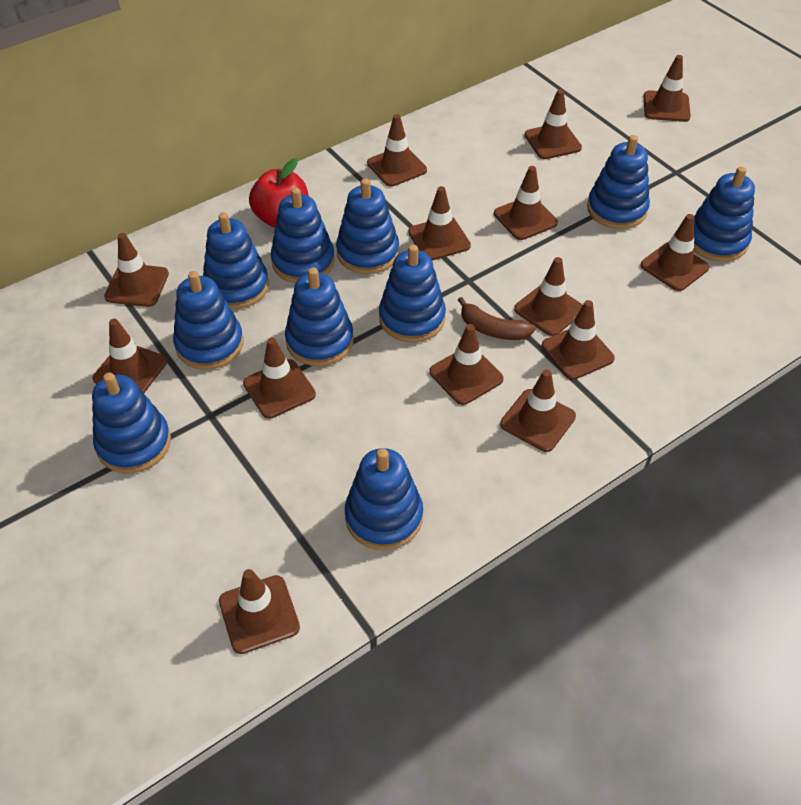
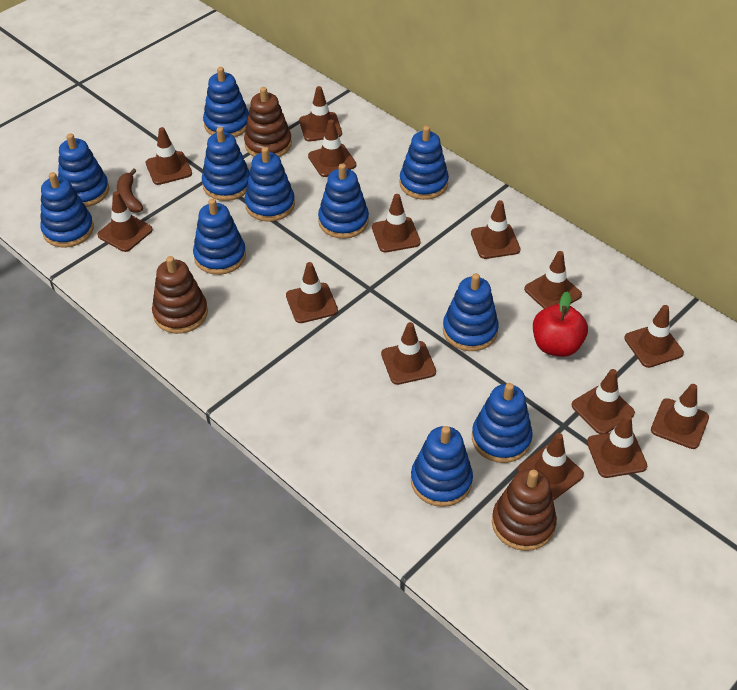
blue stacking toy: 10 -> 11
brown stacking toy: 0 -> 3

